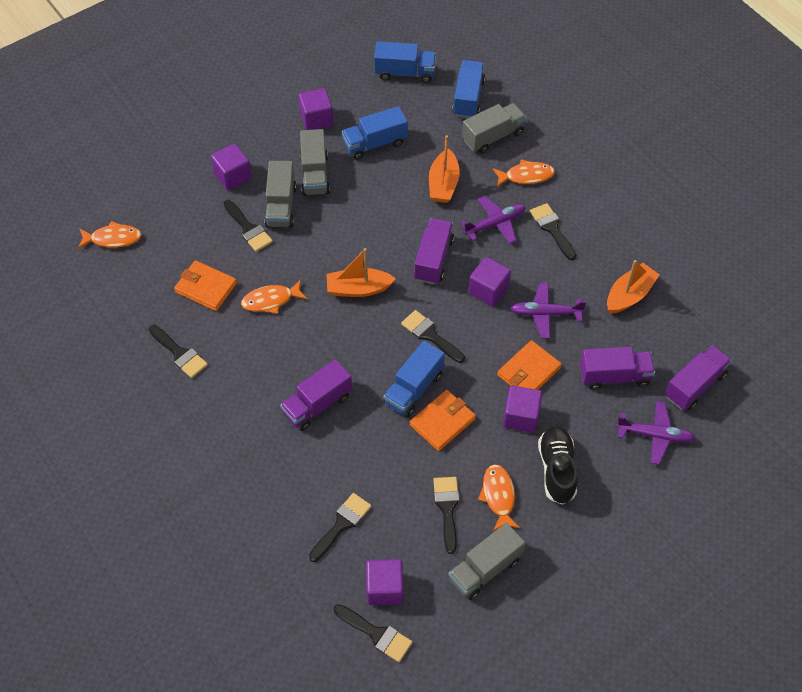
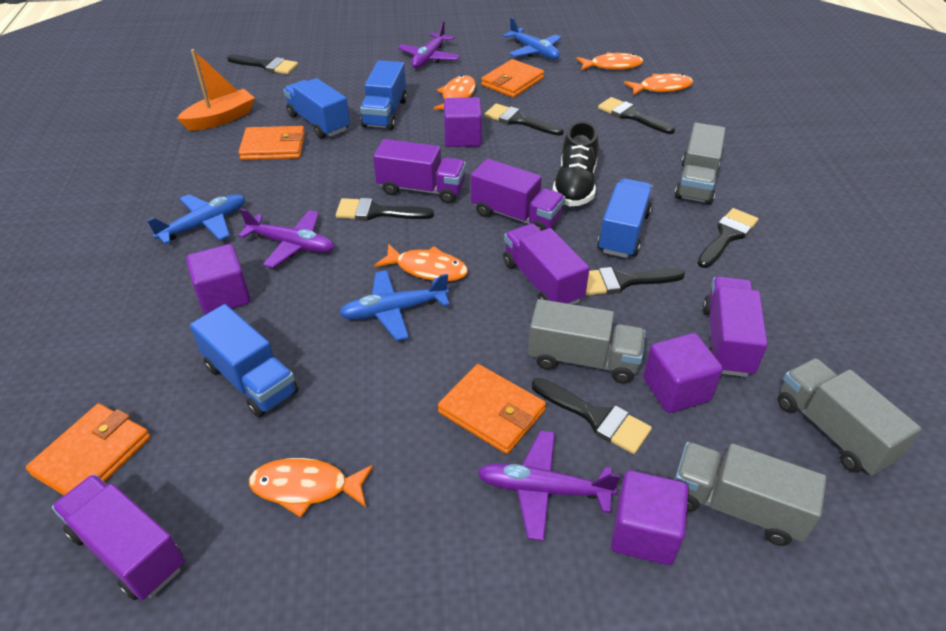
blue plane: 0 -> 3
orange boat: 3 -> 1
orange fish: 4 -> 5
orange wallet: 3 -> 4
purple cube: 5 -> 4
purple truck: 4 -> 5

